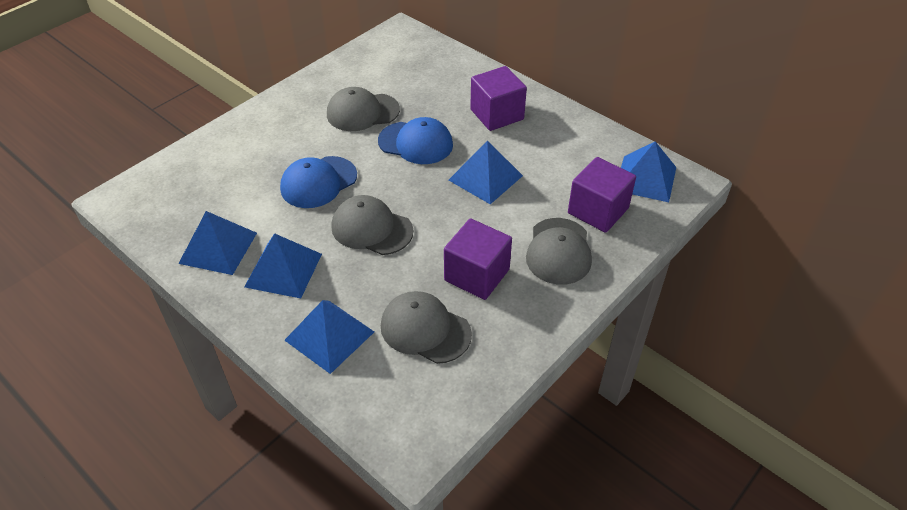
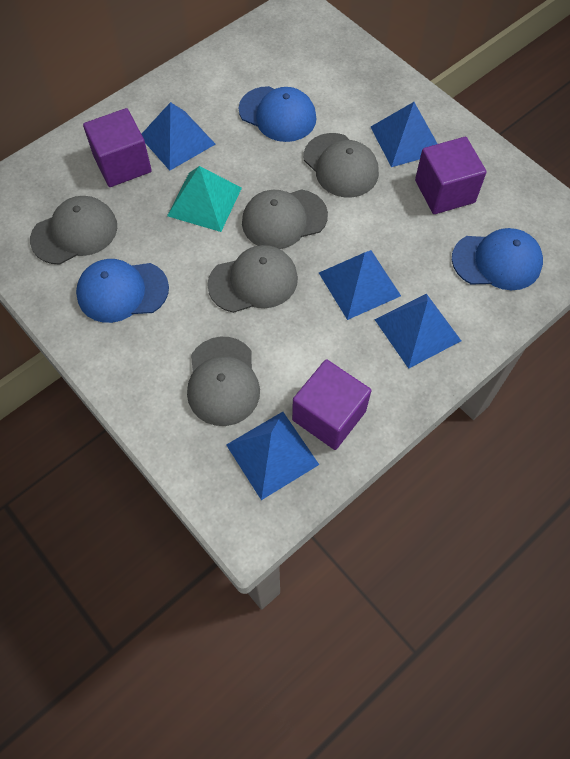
blue cap: 2 -> 3
grey cap: 4 -> 5
turquoise pyramid: 0 -> 1

